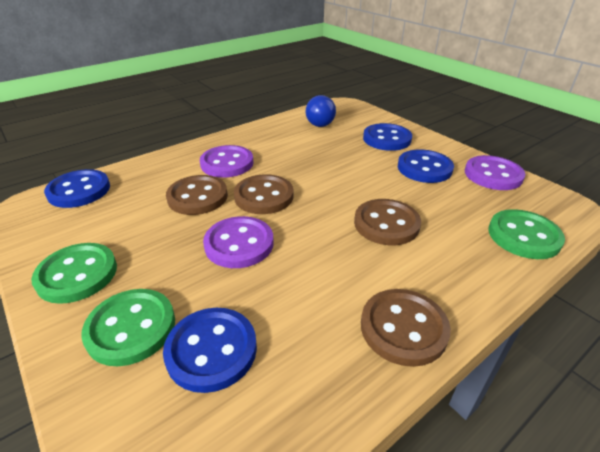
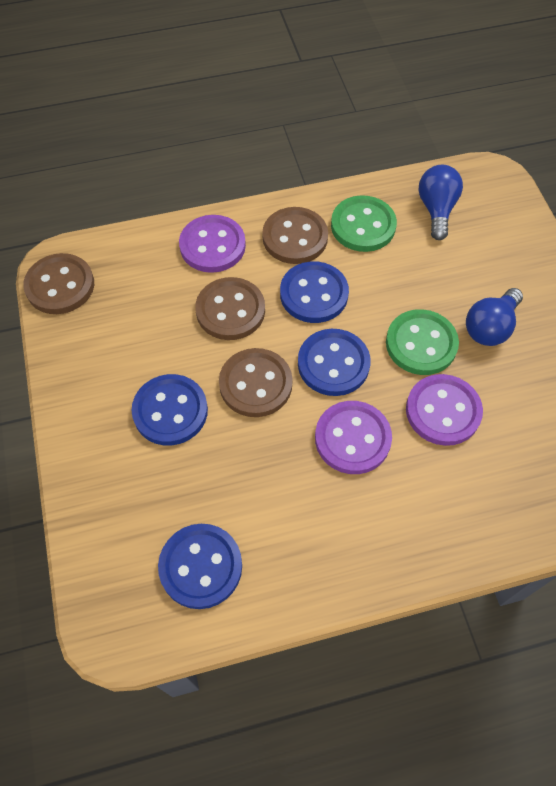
blue light bulb: 1 -> 2
green button: 3 -> 2

